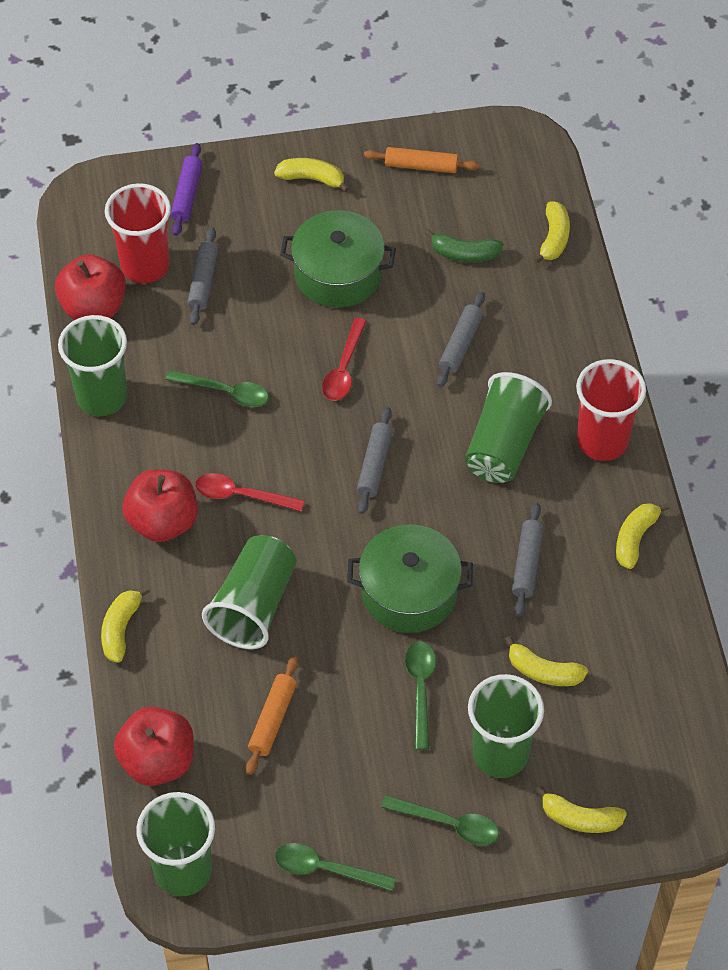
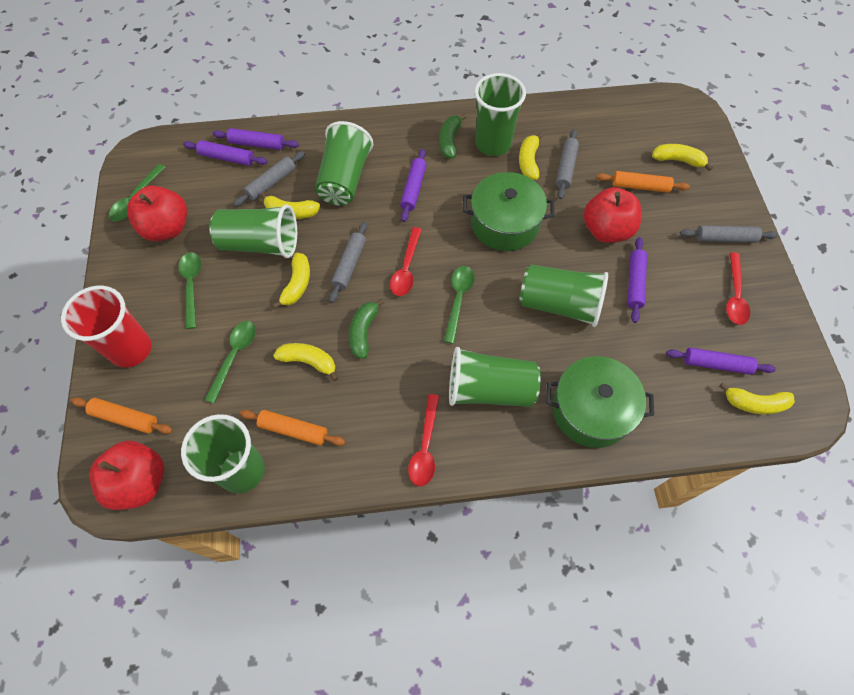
green banana: 1 -> 2
green cup: 5 -> 6
orange rolling pin: 2 -> 3
purple rolling pin: 1 -> 5
red cup: 2 -> 1
red spoon: 2 -> 3

